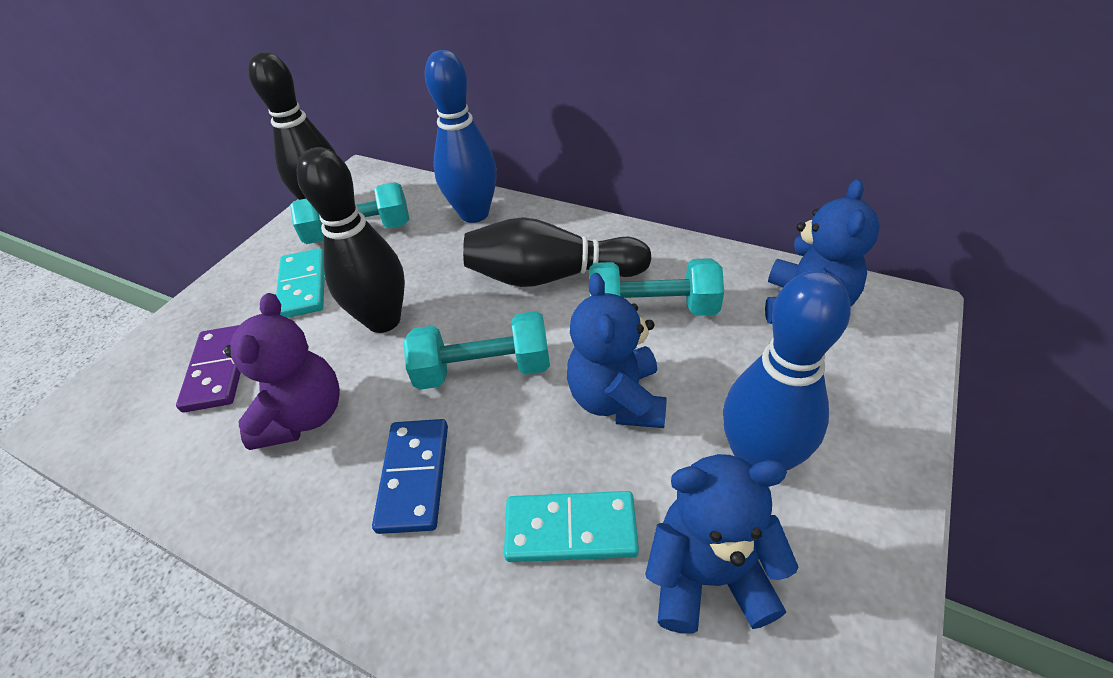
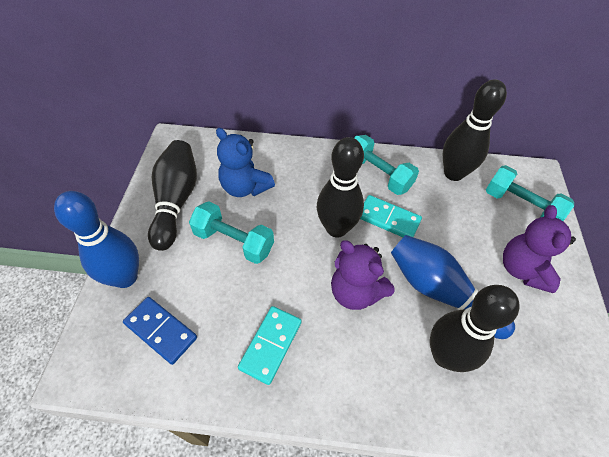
black bowling pin: 3 -> 4
blue teddy bear: 3 -> 1
purple domino: 1 -> 0
purple teddy bear: 1 -> 2

